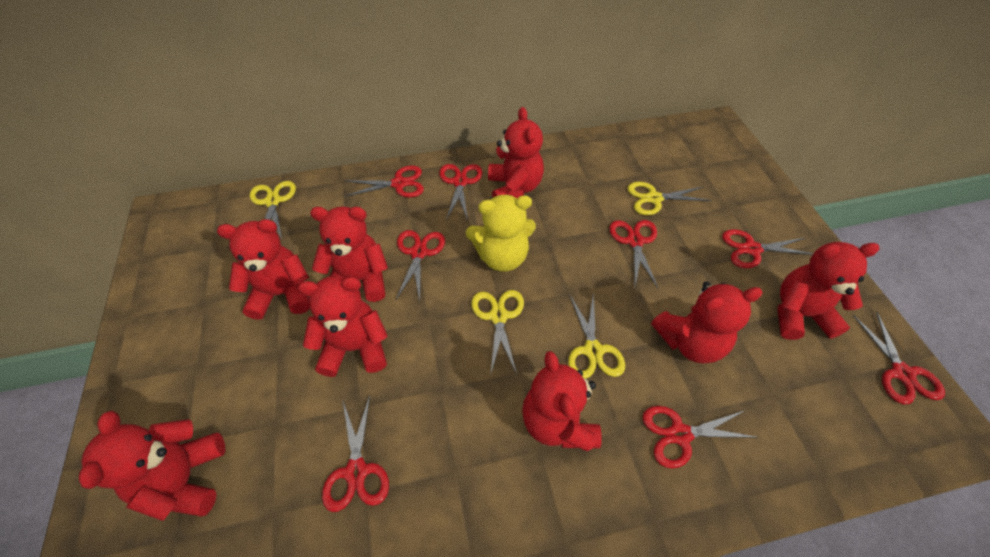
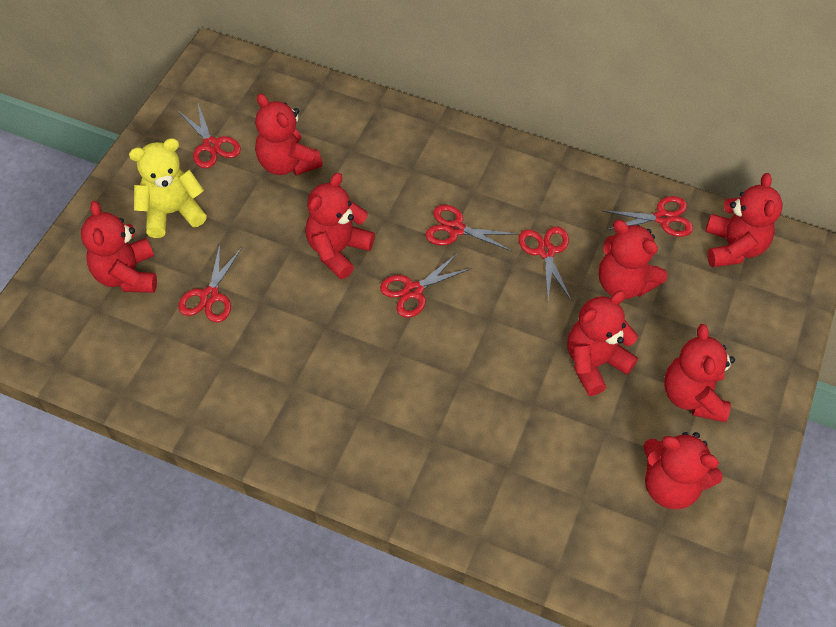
red scissors: 8 -> 6
yellow scissors: 4 -> 0

